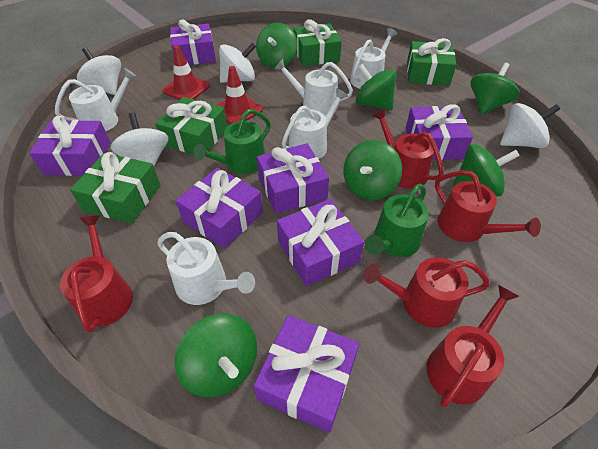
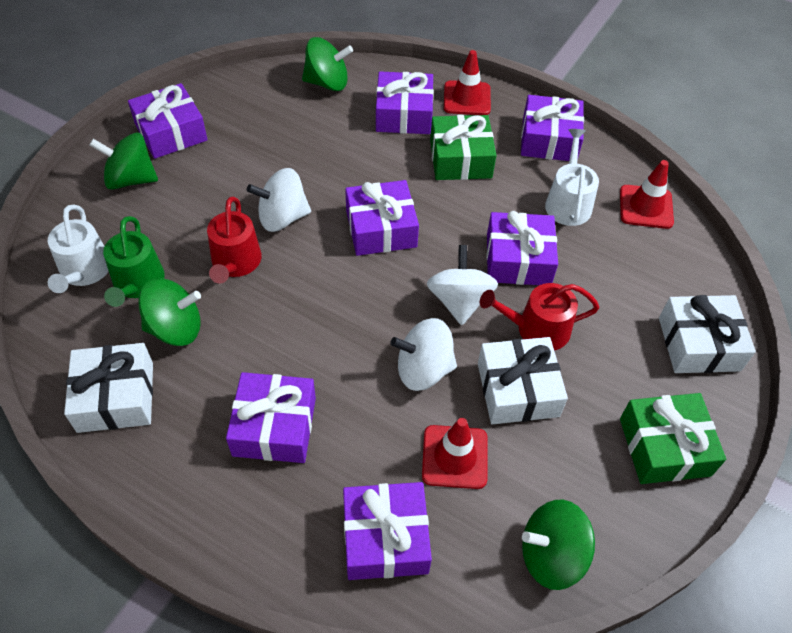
green gift: 4 -> 2
green spinning top: 6 -> 4
green watering can: 2 -> 1
red traffic cone: 2 -> 3
red watering can: 5 -> 2
white gift: 0 -> 3
white spinning top: 4 -> 3
white watering can: 5 -> 2

